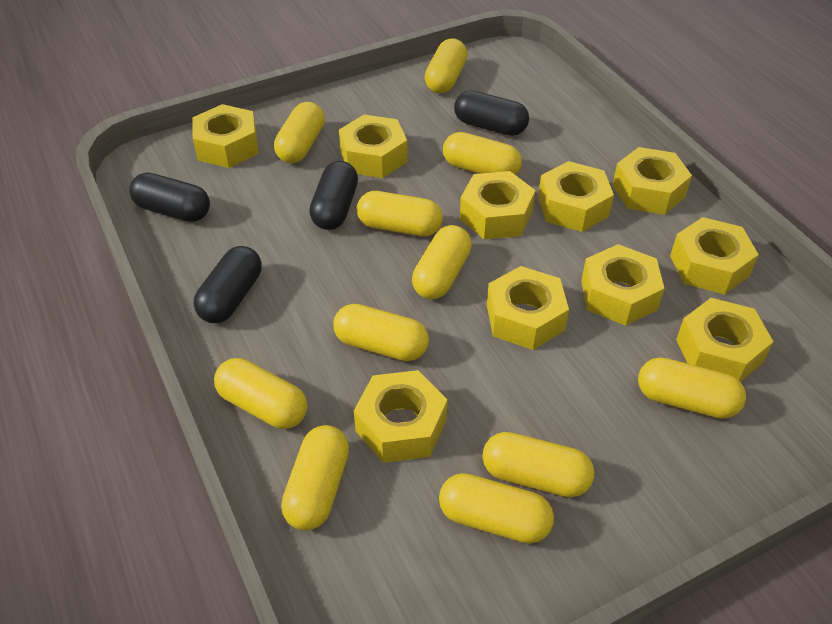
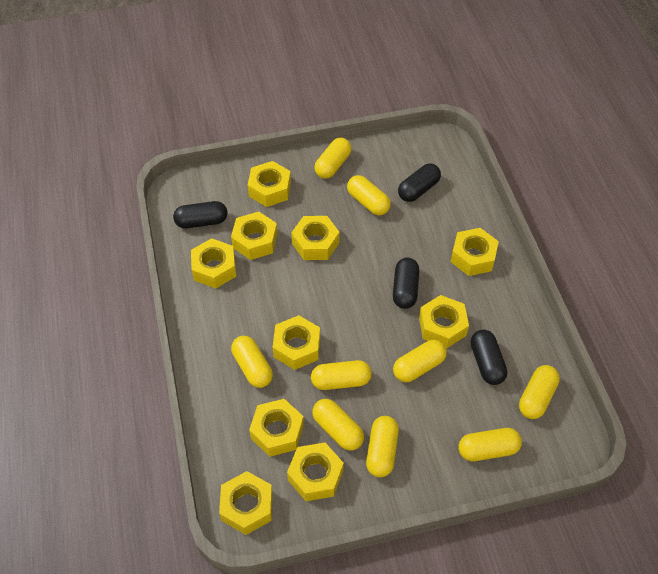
yellow capsule: 11 -> 9

